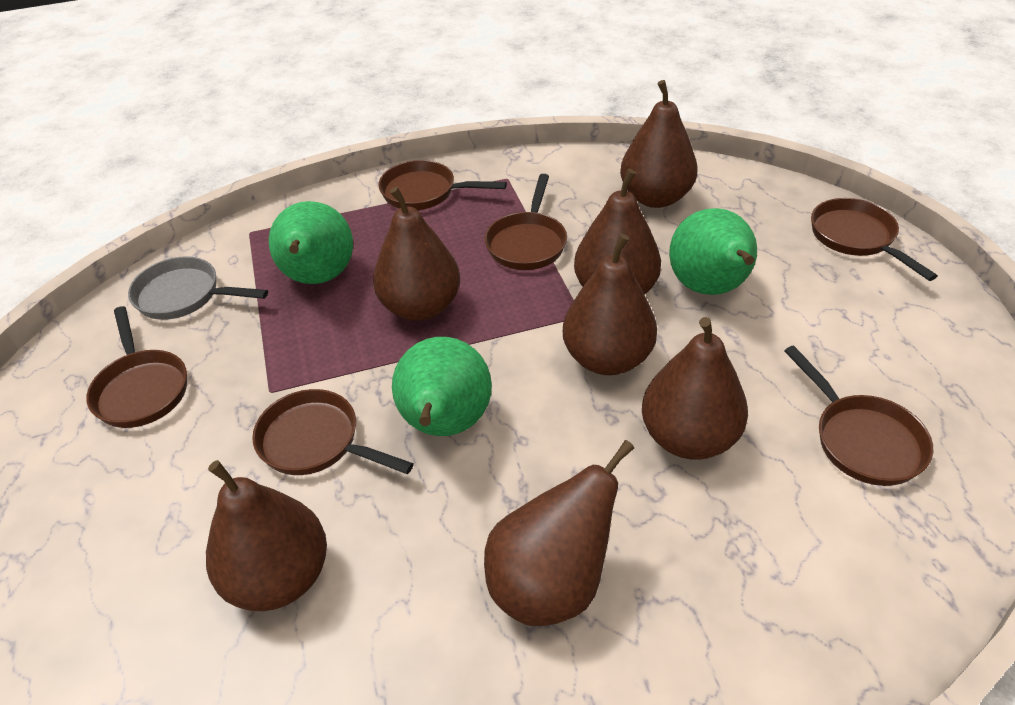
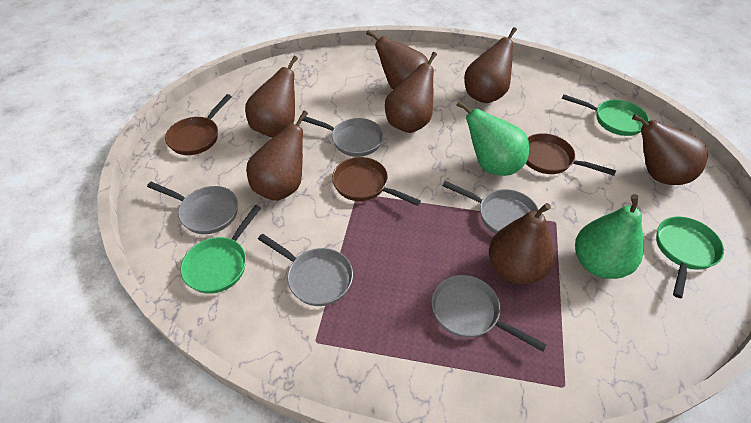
brown pan: 6 -> 3
green pan: 0 -> 3
green pear: 3 -> 2
grey pan: 1 -> 5

